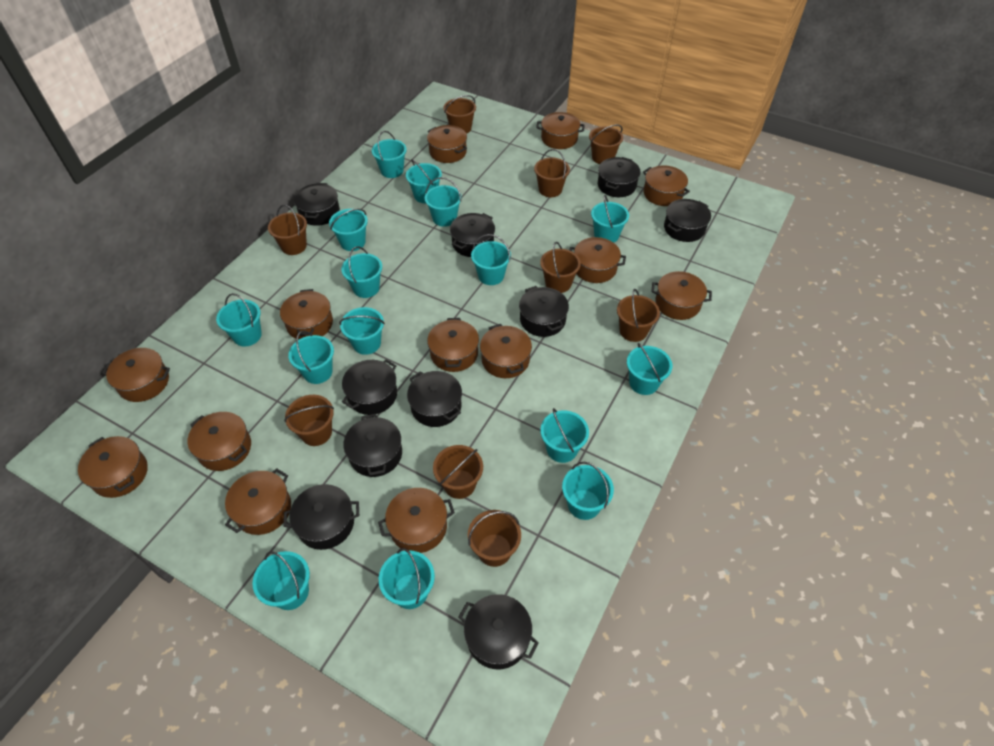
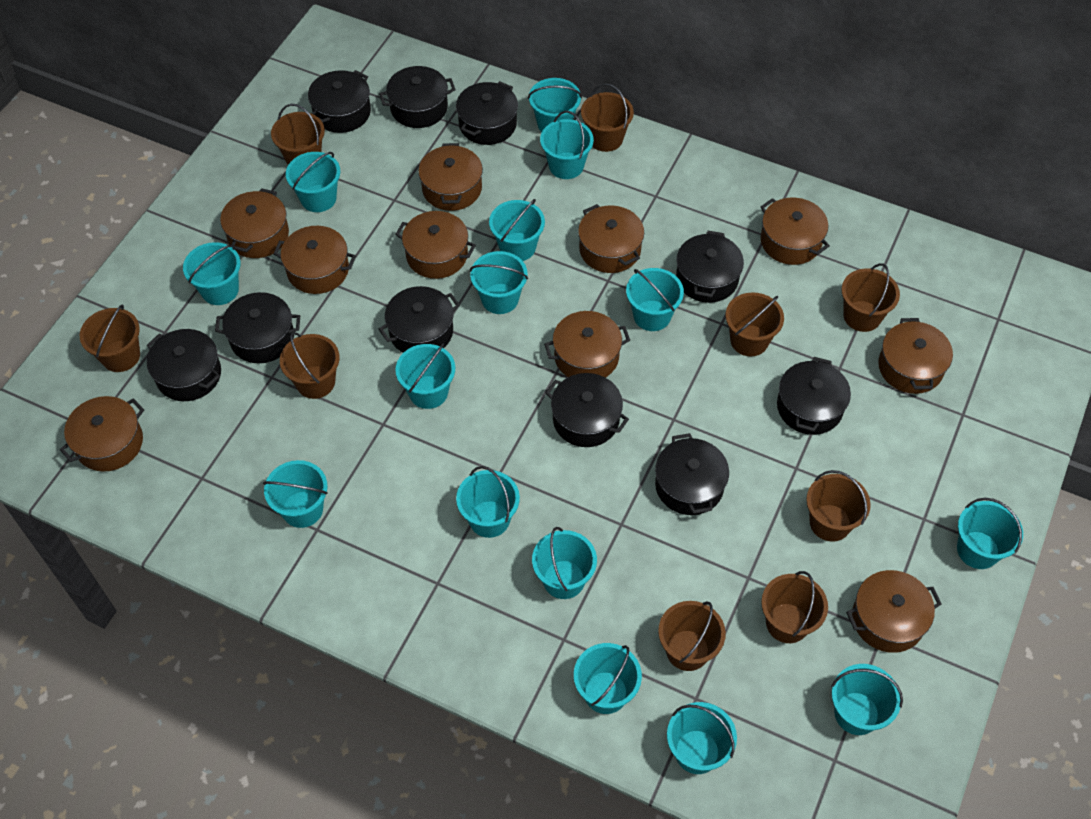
brown pot: 13 -> 10

